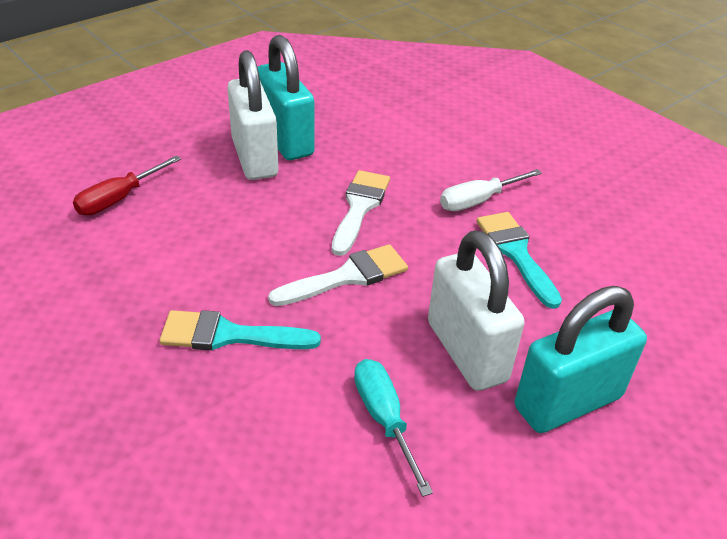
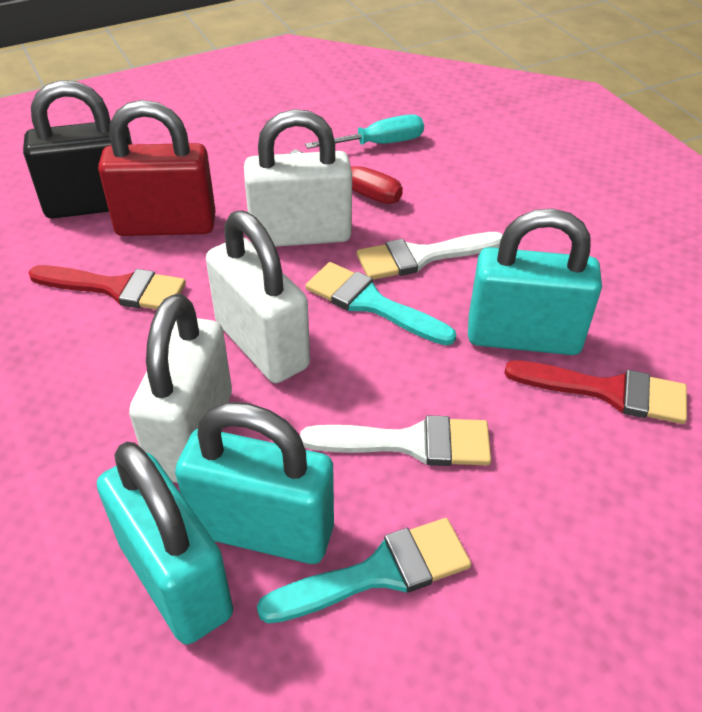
black padlock: 0 -> 1
red brush: 0 -> 2
red padlock: 0 -> 1
turquoise padlock: 2 -> 3
white padlock: 2 -> 3
white screwdriver: 1 -> 0

